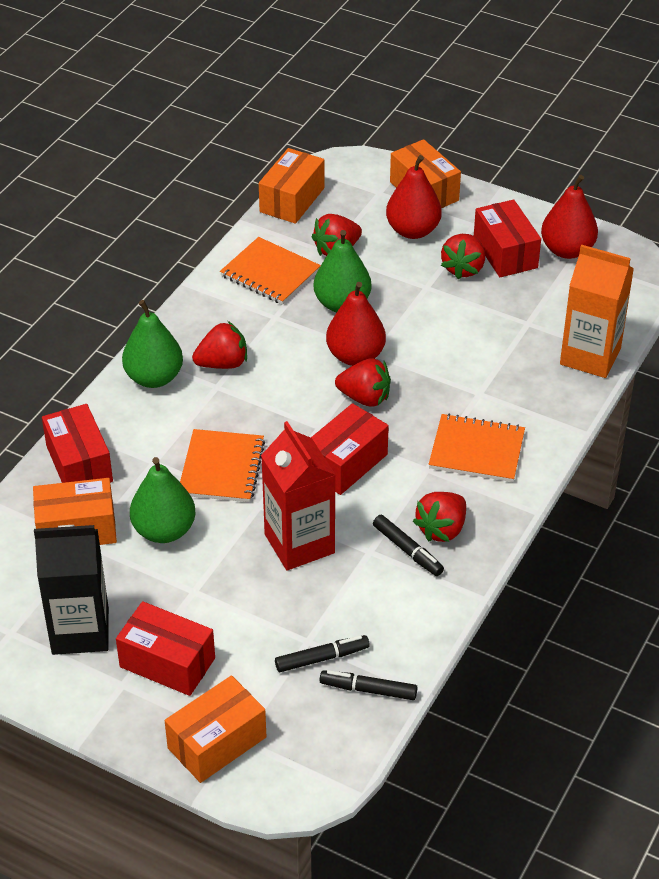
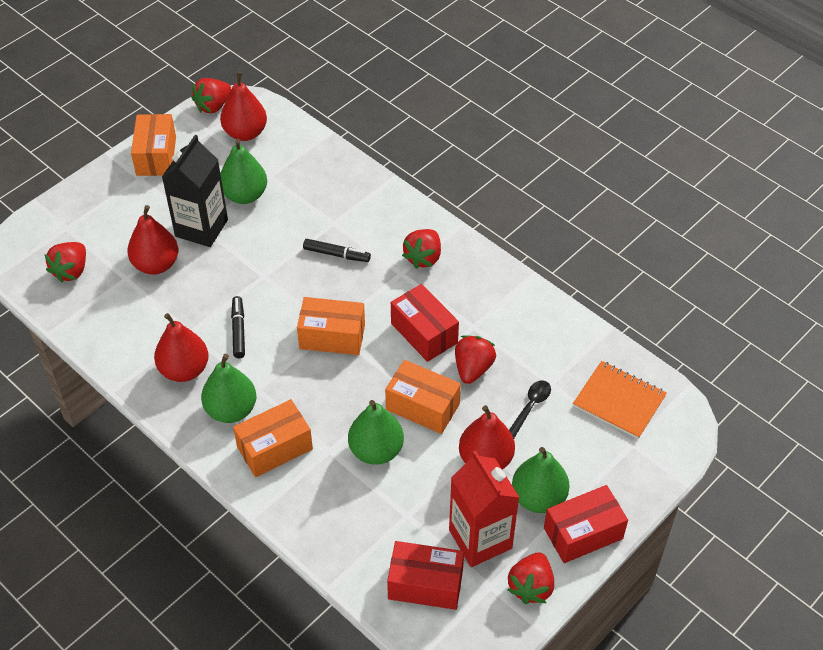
black marker: 3 -> 2
black spoon: 0 -> 1
green pear: 3 -> 4
orange carton: 1 -> 0
orange notebook: 3 -> 1
red box: 4 -> 3
red pear: 3 -> 4

